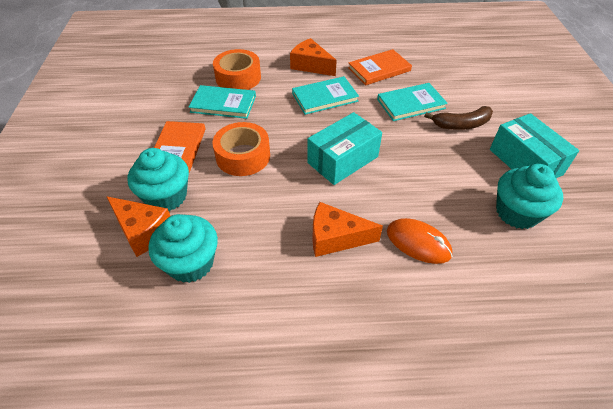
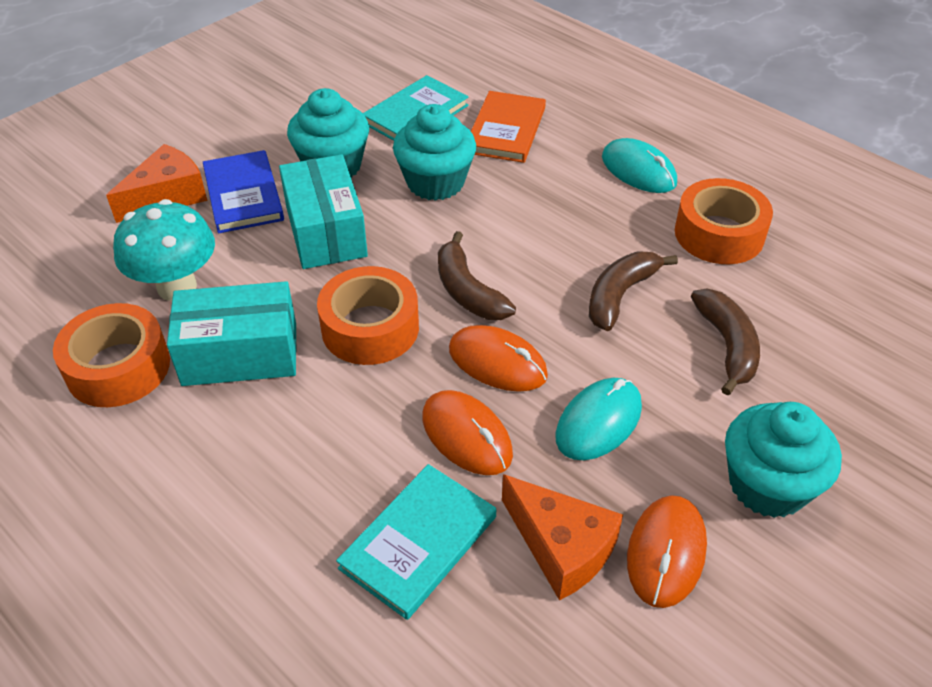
blue book: 0 -> 1
brown banana: 1 -> 3
orange book: 2 -> 1
orange cheese: 3 -> 2
orange mouse: 1 -> 3
orange tape: 2 -> 3
turquoise book: 3 -> 2
turquoise mouse: 0 -> 2
turquoise mushroom: 0 -> 1

